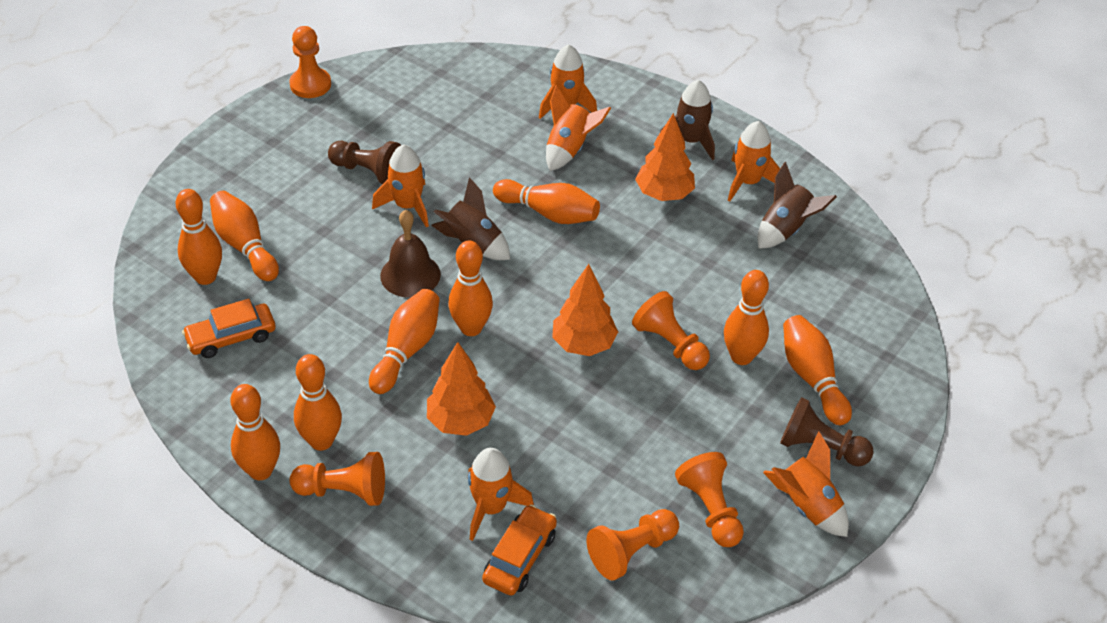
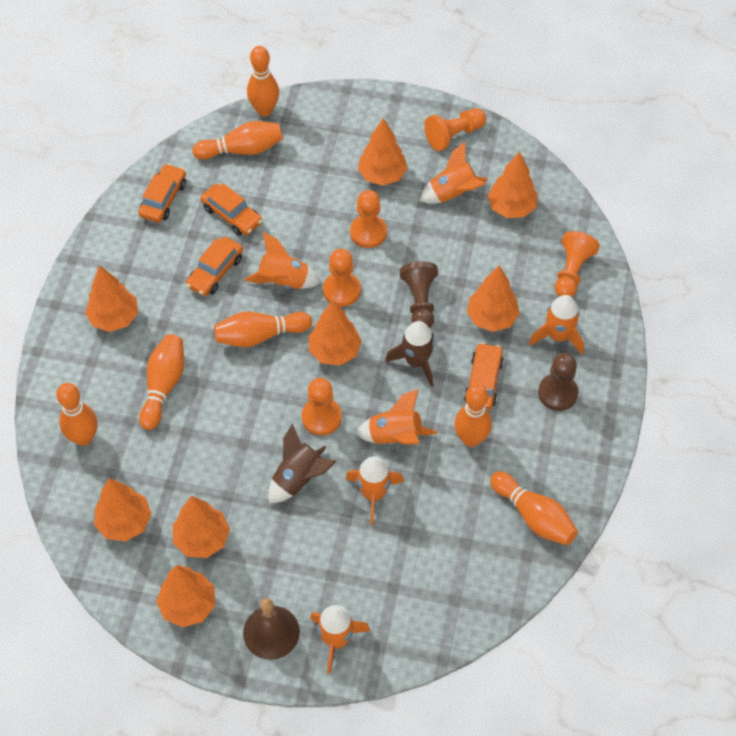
brown rocket: 3 -> 2
orange bowling pin: 9 -> 7
orange car: 2 -> 4
orange tree: 3 -> 8

